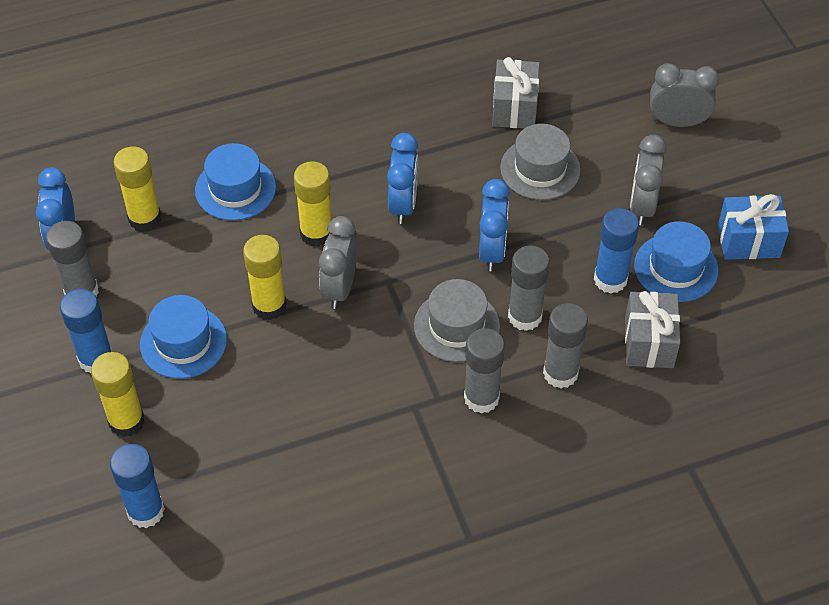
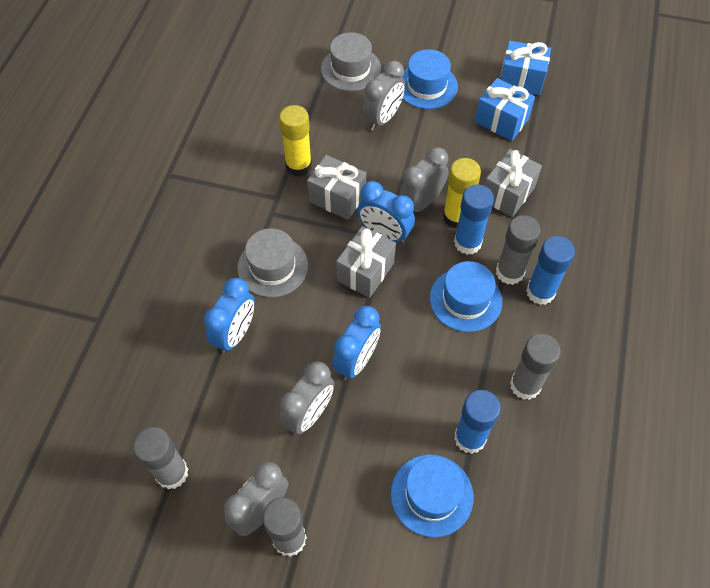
blue gift: 1 -> 2
grey clock: 3 -> 4
grey gift: 2 -> 3
yellow glue stick: 4 -> 2

